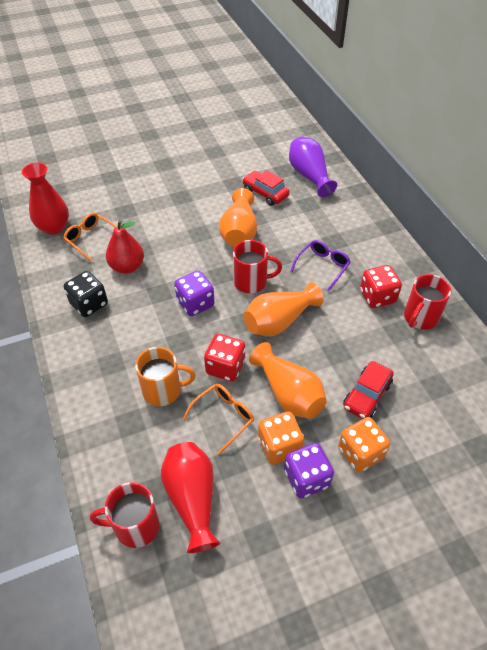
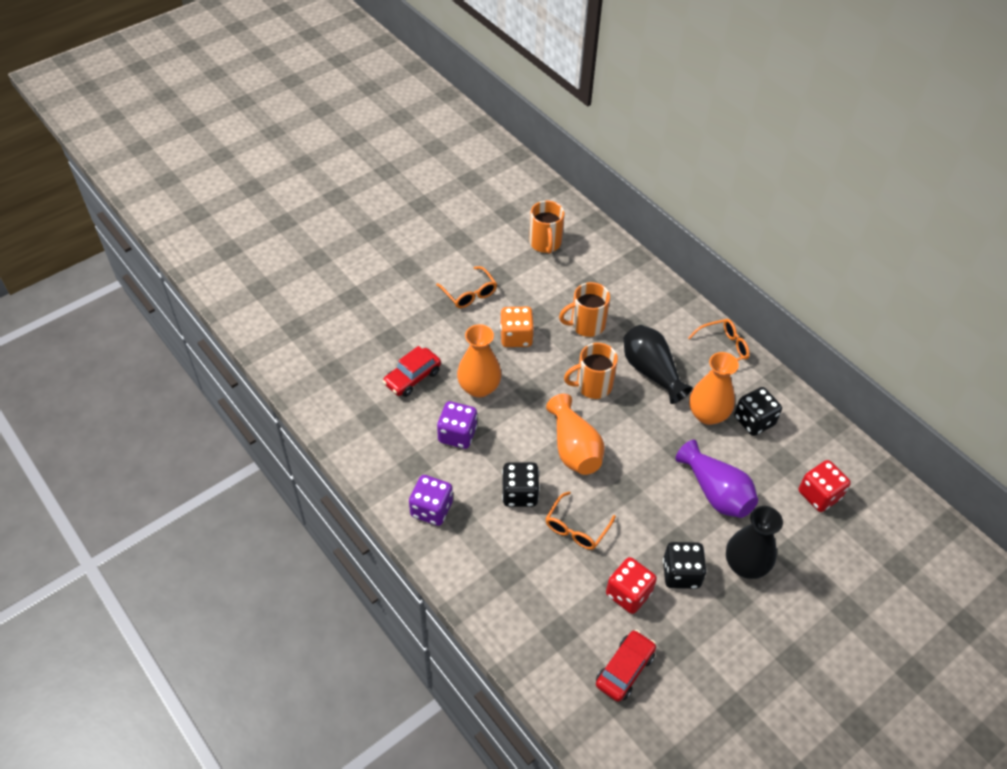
black dice: 1 -> 3
black vase: 0 -> 2
orange dice: 2 -> 1
orange glasses: 2 -> 3
orange mug: 1 -> 3
purple glasses: 1 -> 0
red mug: 3 -> 0
red pear: 1 -> 0
red vase: 2 -> 0

